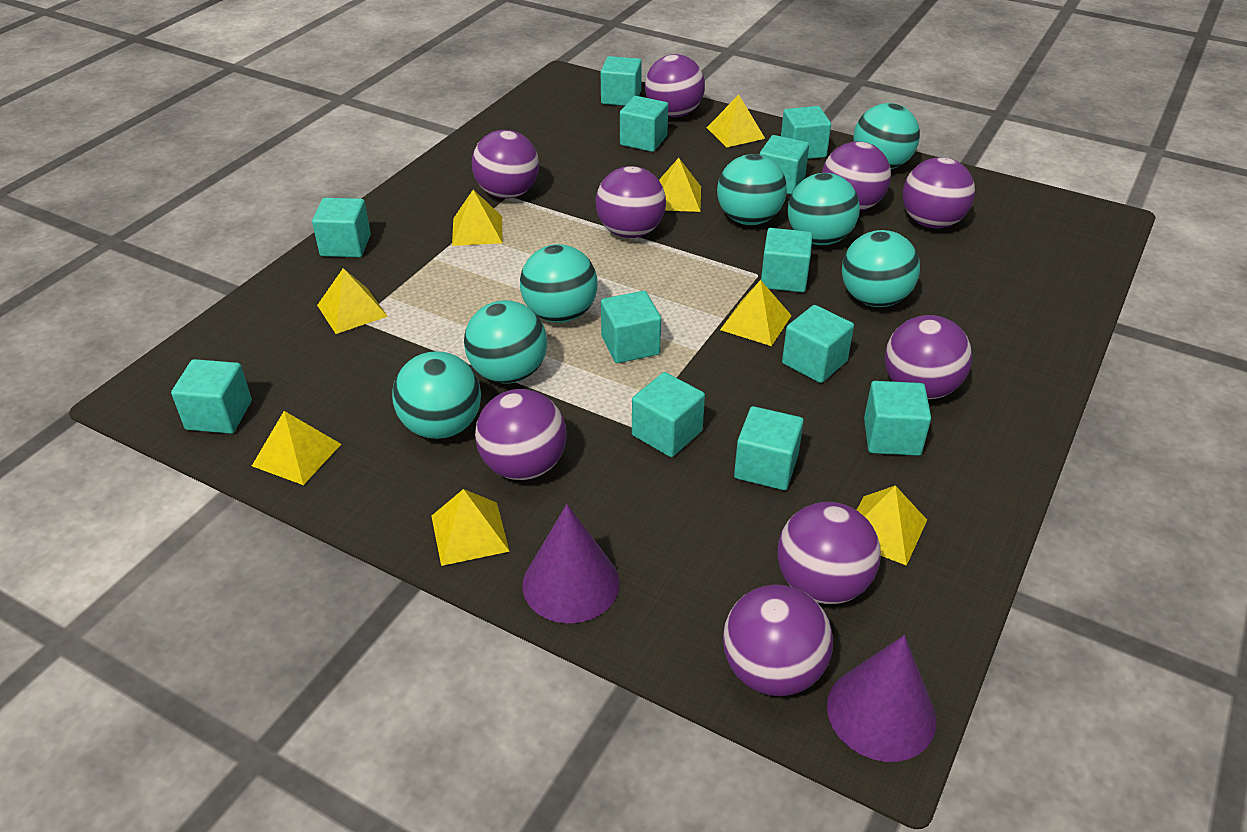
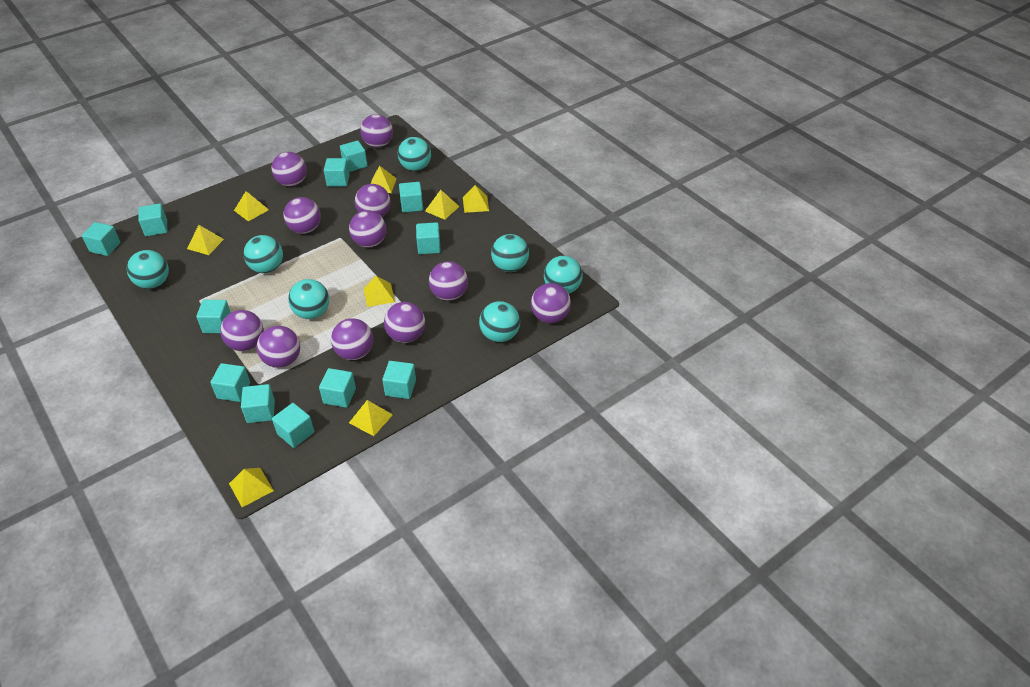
purple ball: 9 -> 11
purple cone: 2 -> 0

